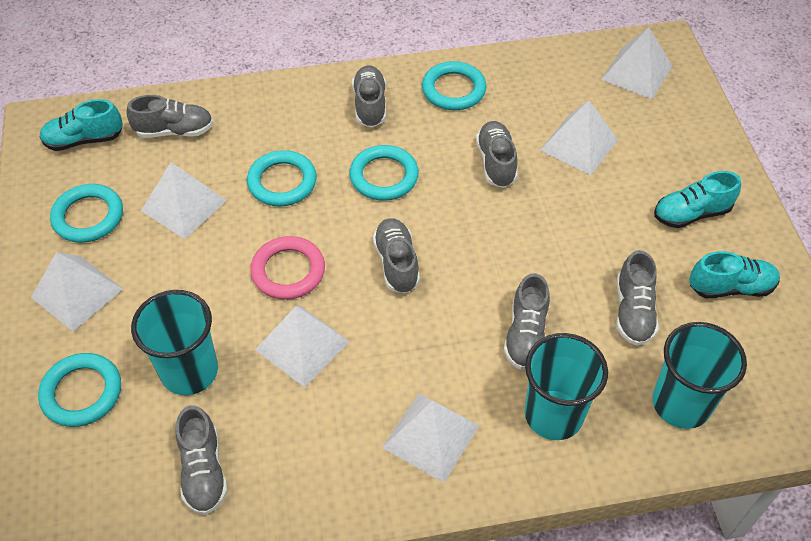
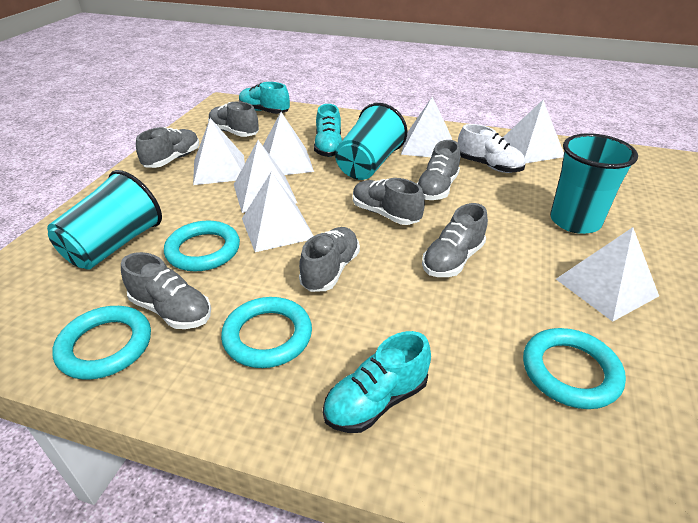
pink ring: 1 -> 0
turquoise ring: 5 -> 4
white pyramid: 6 -> 7
white shoe: 0 -> 1

